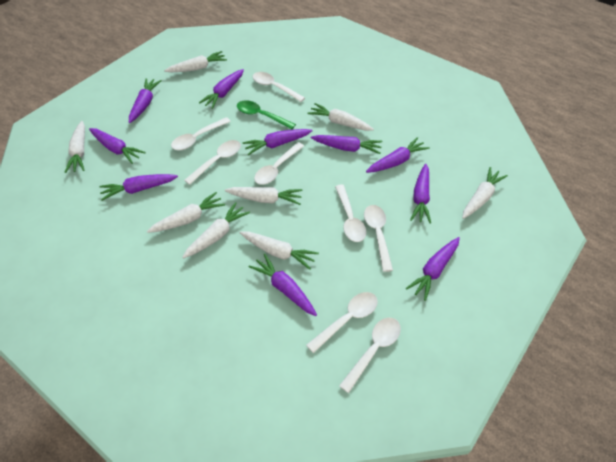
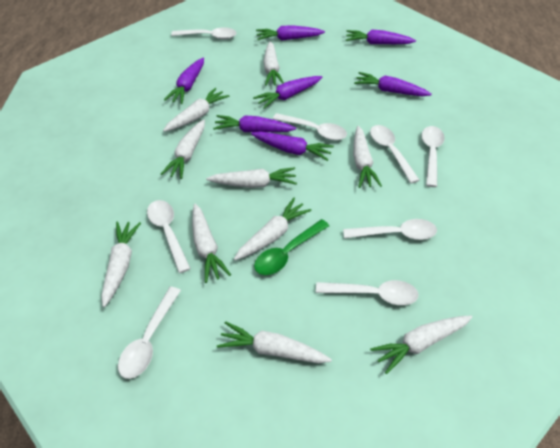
purple carrot: 10 -> 7
white carrot: 8 -> 10

